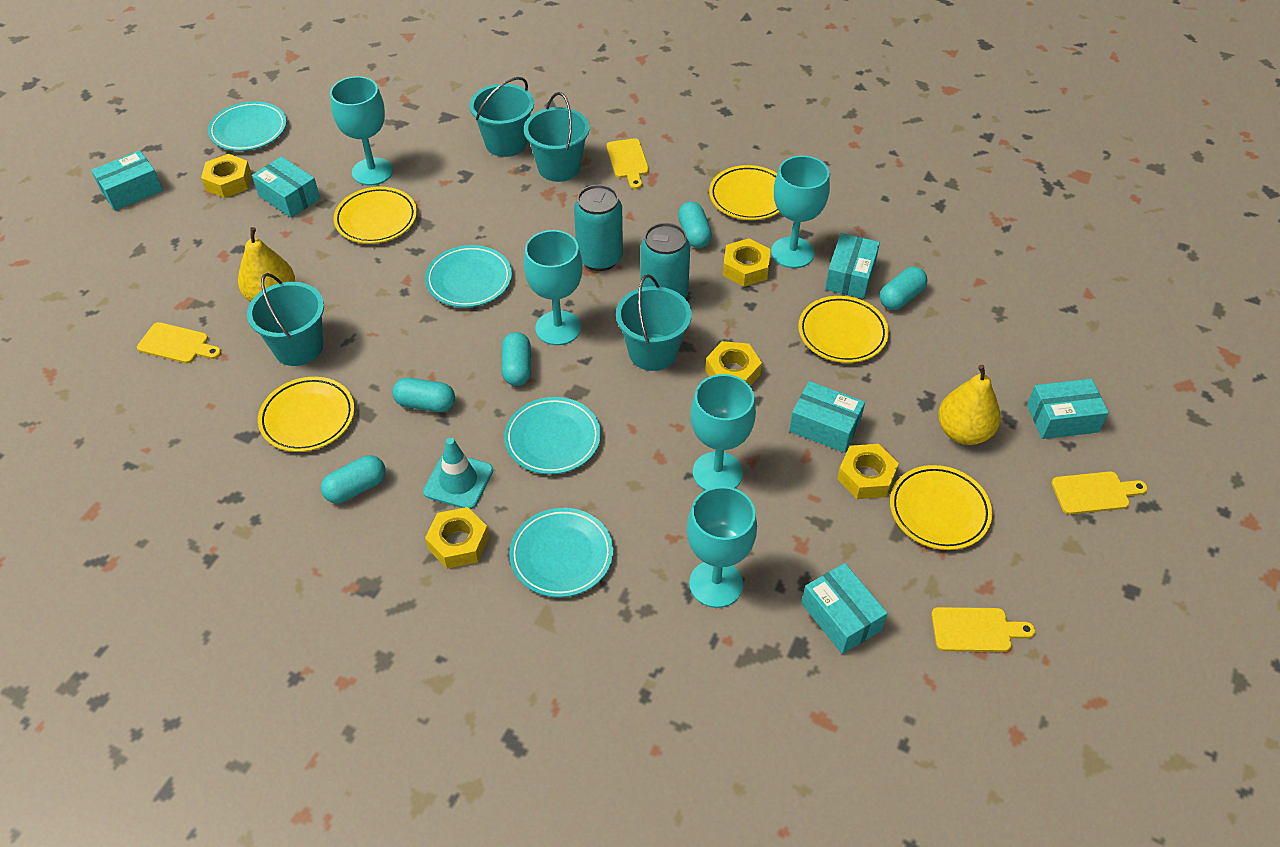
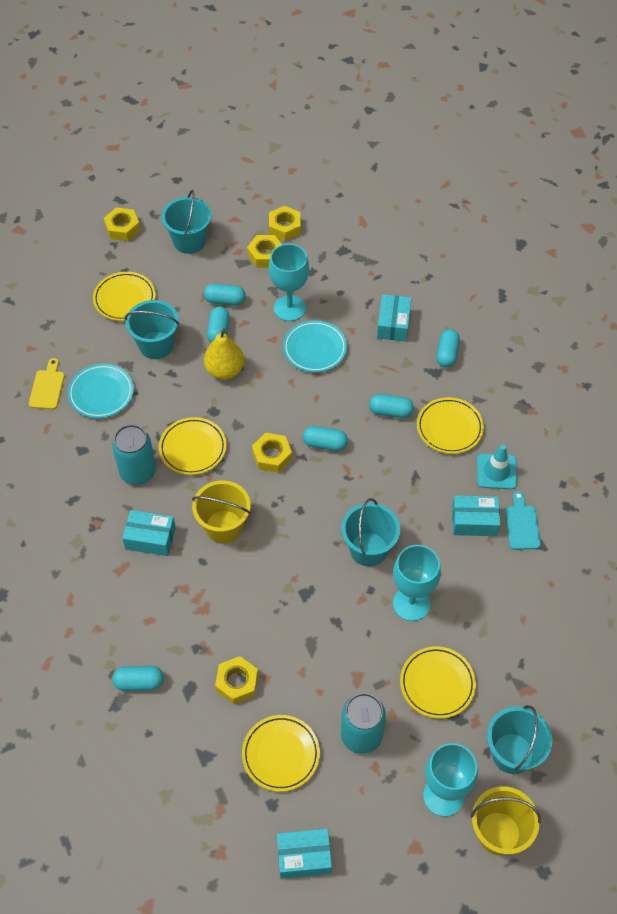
turquoise box: 6 -> 4
turquoise capsule: 5 -> 6
turquoise cutting board: 0 -> 1
turquoise goblet: 5 -> 3
turquoise plate: 4 -> 2
yellow bucket: 0 -> 2
yellow cutting board: 4 -> 1
yellow pear: 2 -> 1

